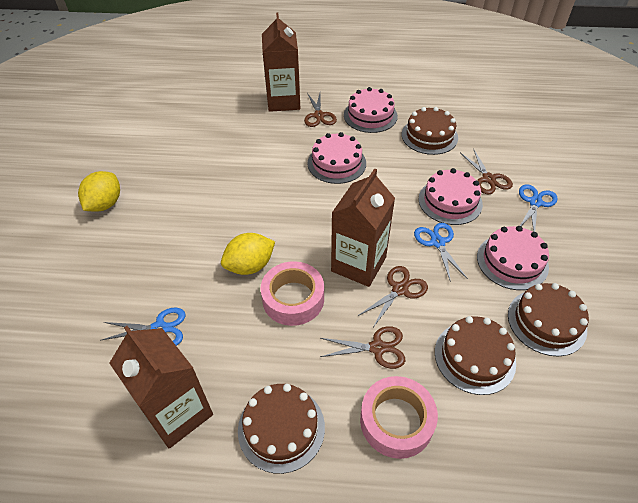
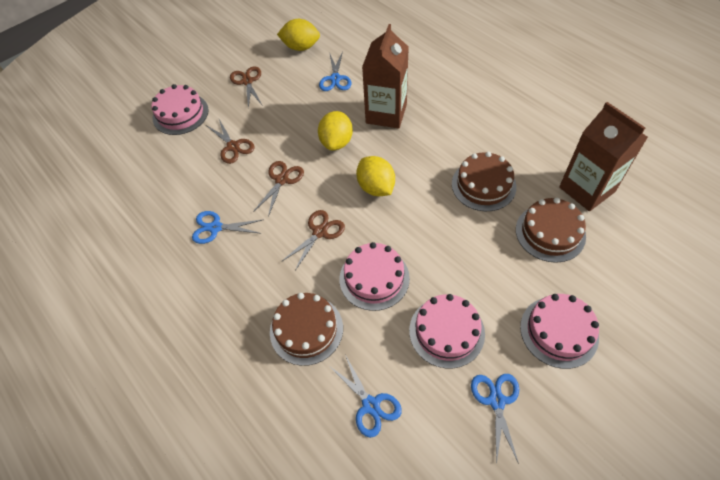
blue scissors: 3 -> 4
brown cake: 4 -> 3
brown carton: 3 -> 2
pink tape: 2 -> 0
yellow lemon: 2 -> 3

